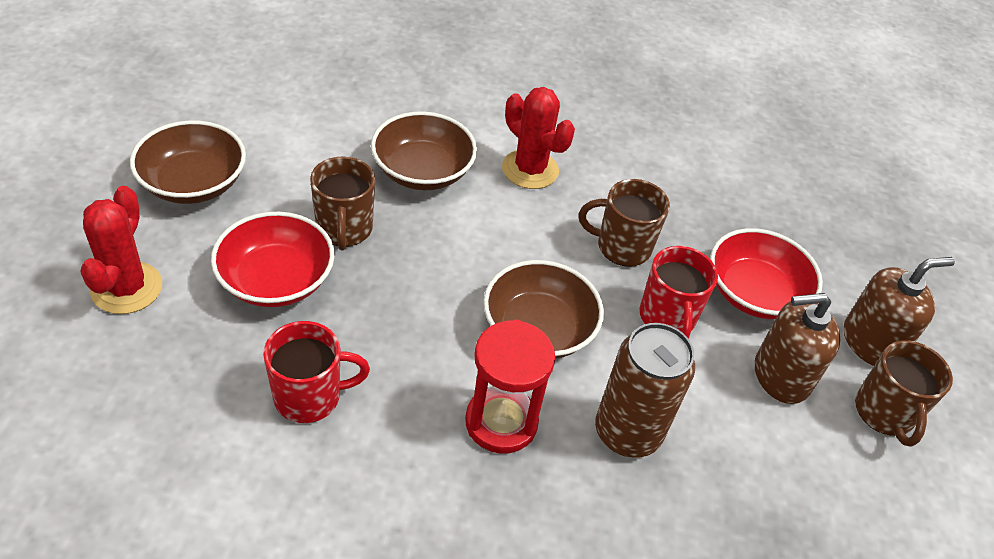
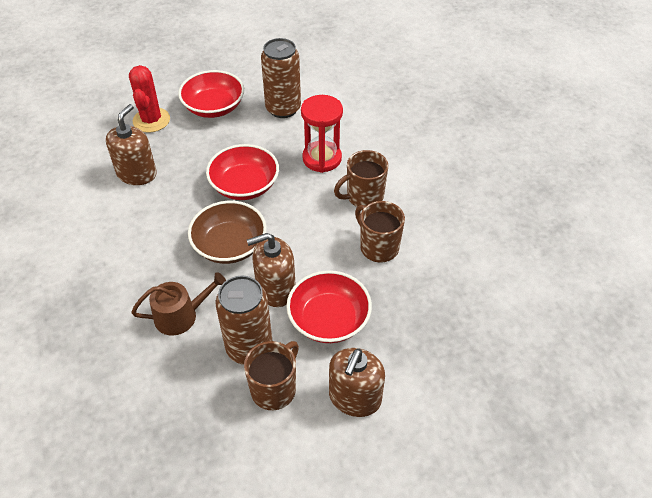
brown bowl: 3 -> 1
brown can: 1 -> 2
brown soap dispenser: 2 -> 3
brown watering can: 0 -> 1
red bowl: 2 -> 3
red cactus: 2 -> 1
red mug: 2 -> 0

